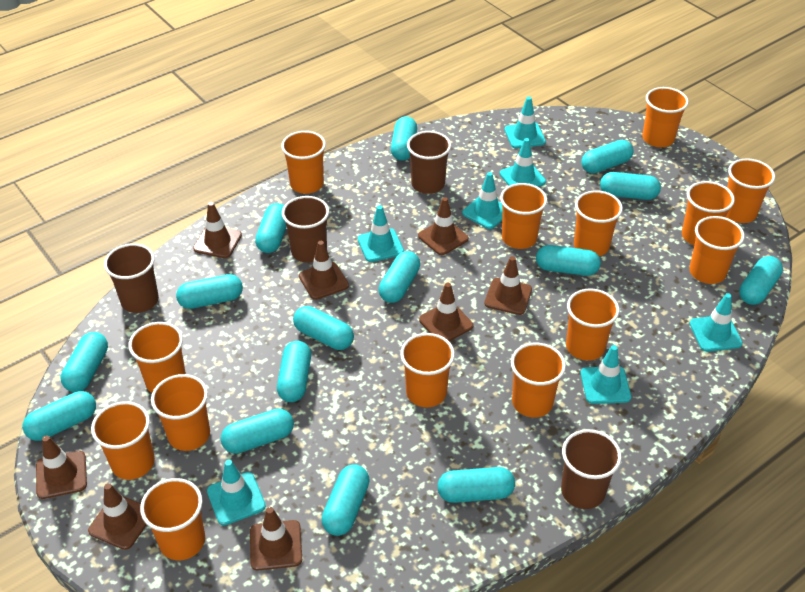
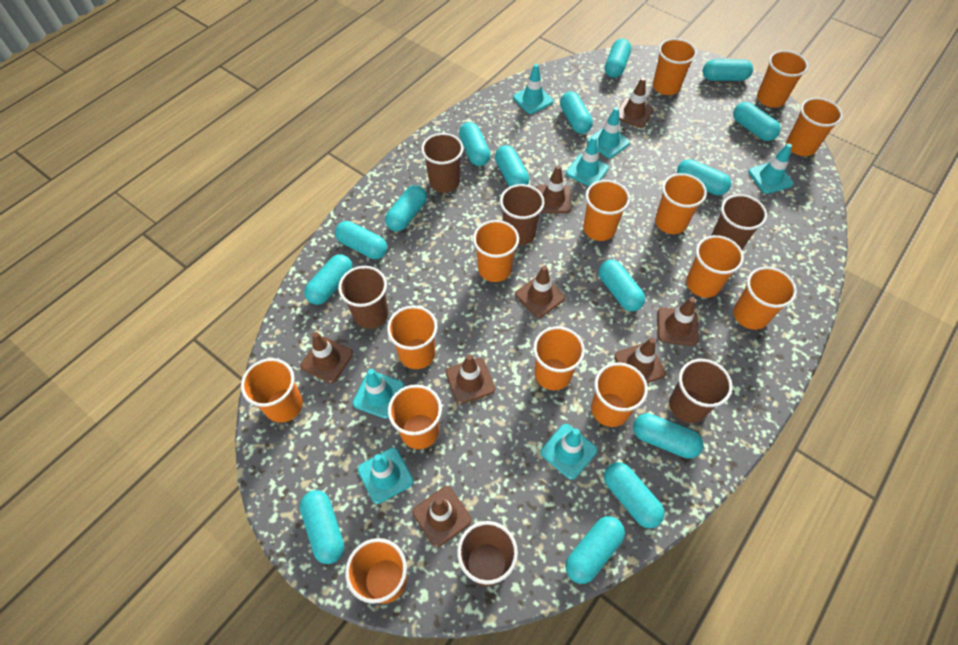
brown cup: 4 -> 6

